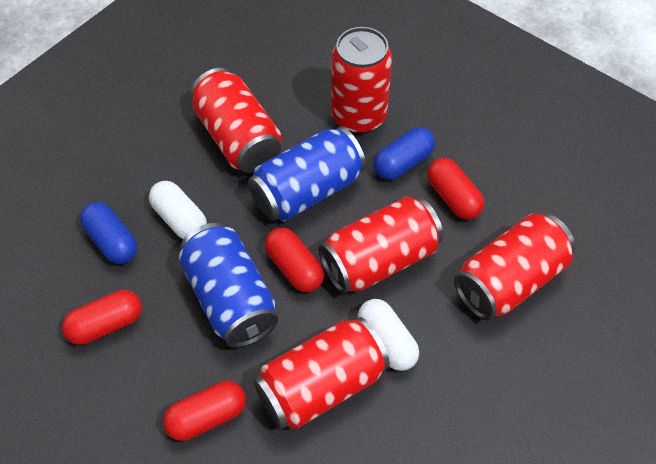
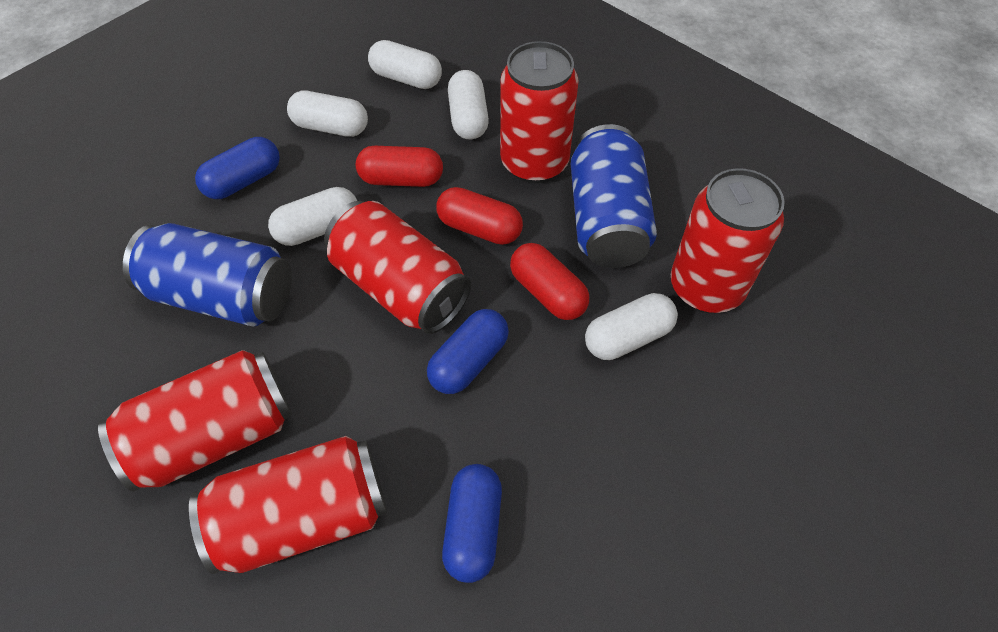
blue capsule: 2 -> 3
red capsule: 4 -> 3
white capsule: 2 -> 5

